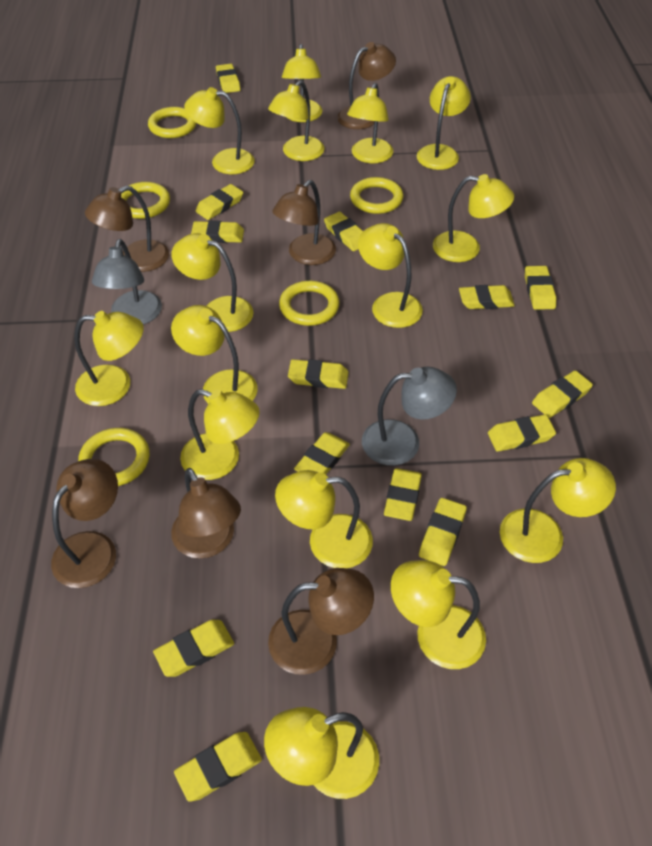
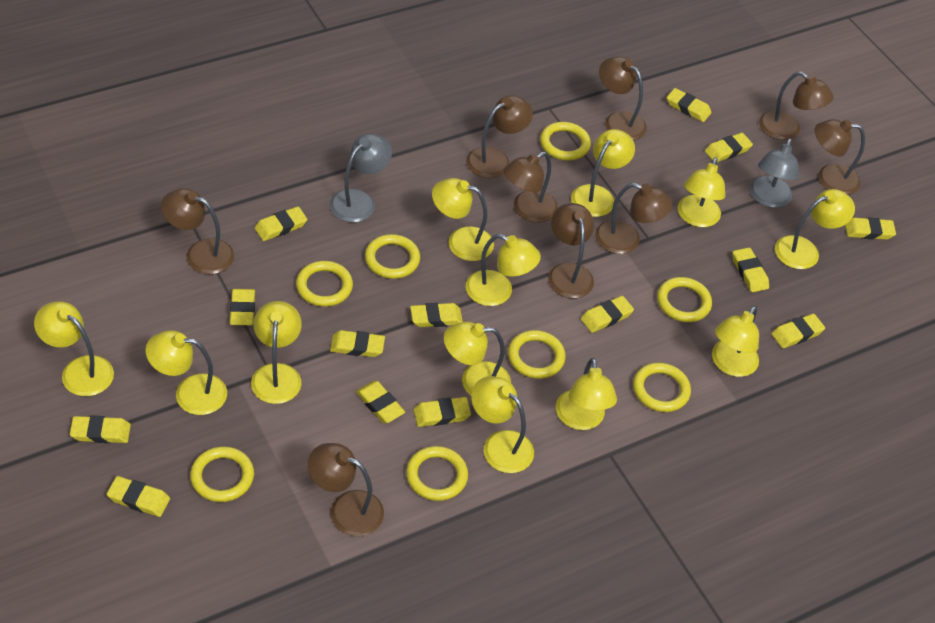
brown lamp: 6 -> 9
yellow lamp: 15 -> 12
yellow ring: 5 -> 8

